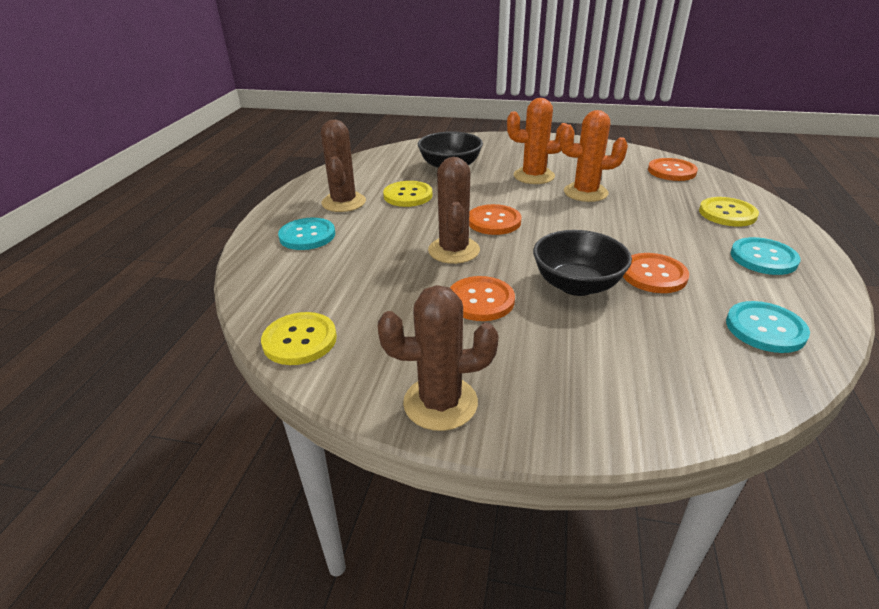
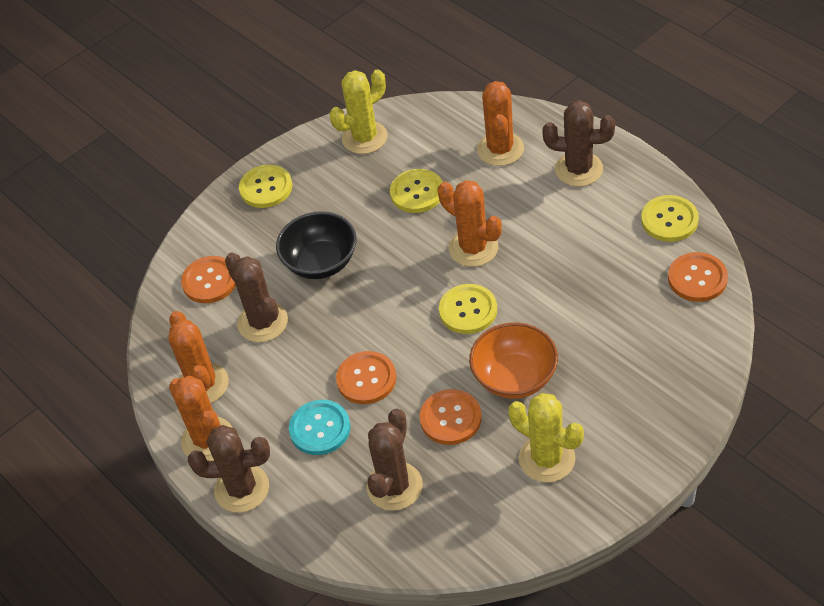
black bowl: 2 -> 1
brown cactus: 3 -> 4
orange bowl: 0 -> 1
orange cactus: 2 -> 4
turquoise button: 3 -> 1
yellow button: 3 -> 4
yellow cactus: 0 -> 2

